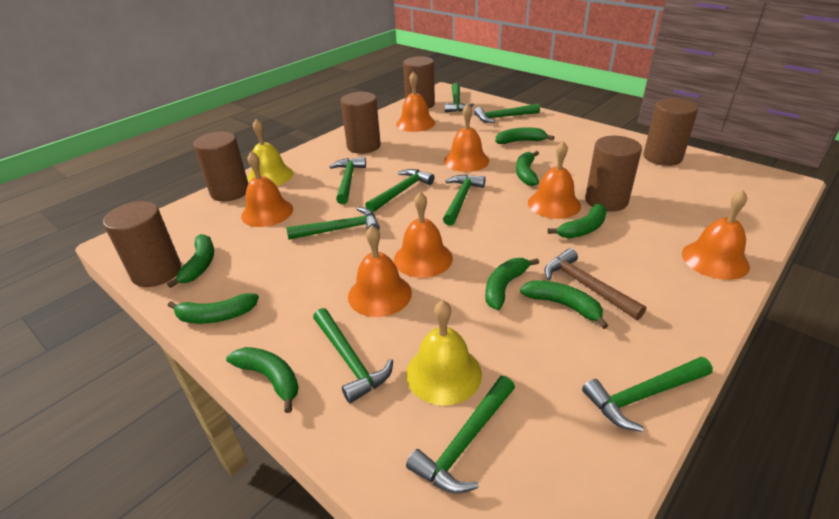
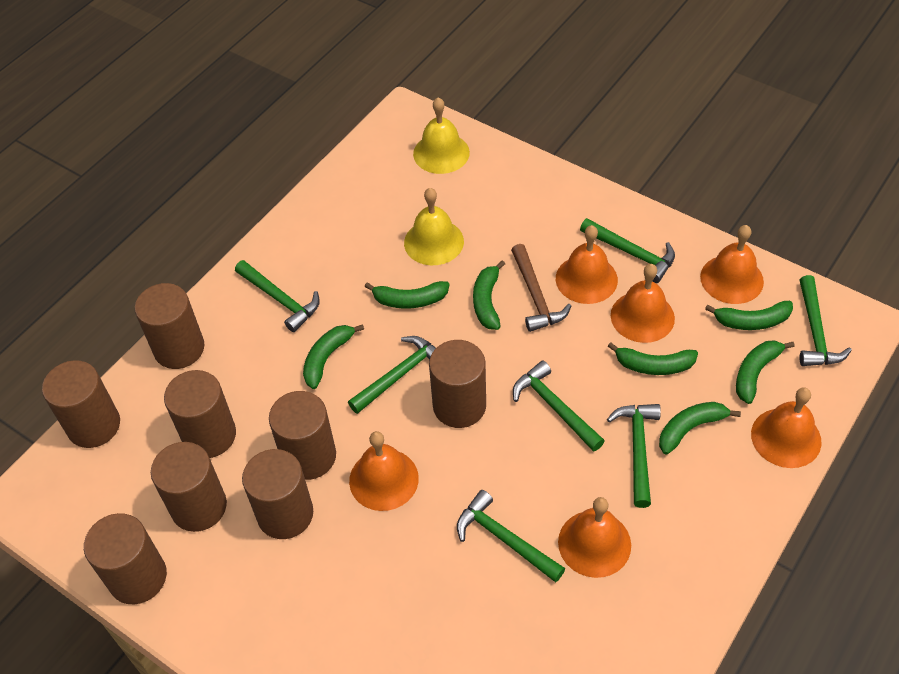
brown cylinder: 6 -> 8
green banana: 8 -> 7
green hammer: 9 -> 7
orange bell: 7 -> 6

